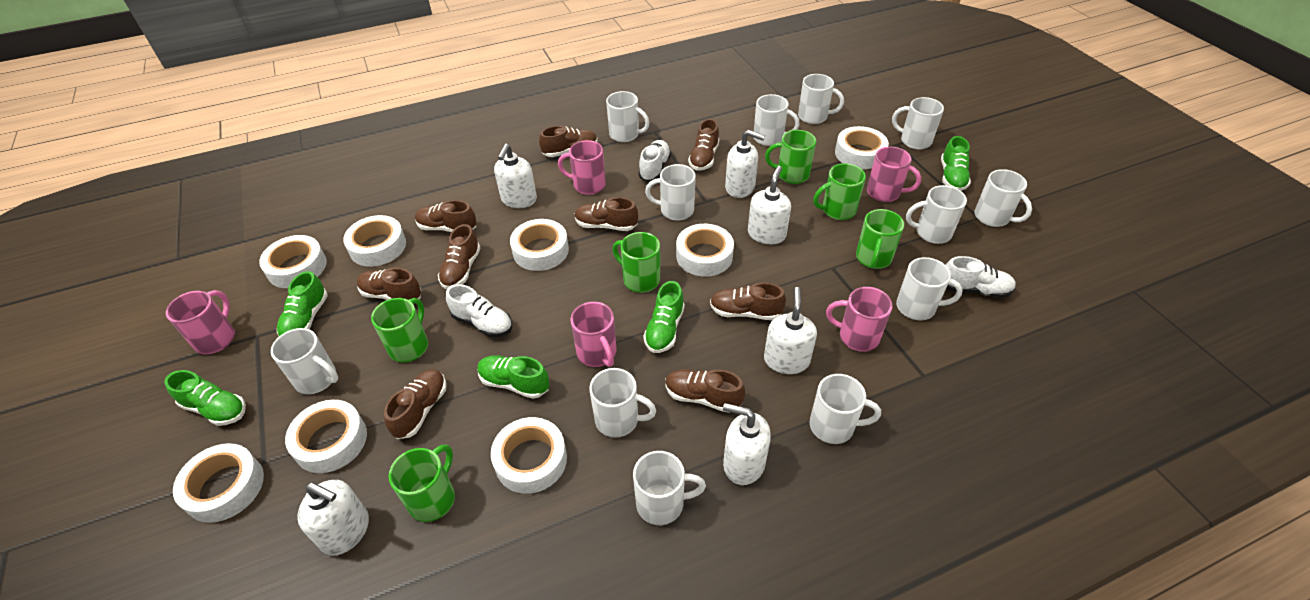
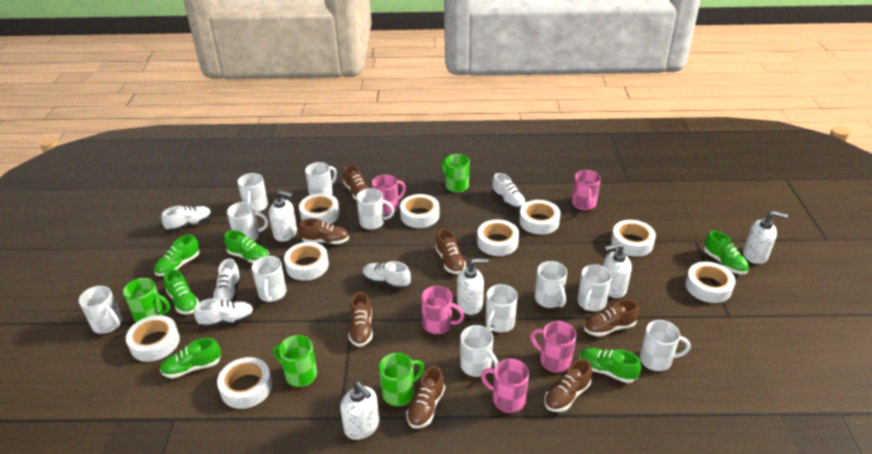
brown shoe: 9 -> 7
green mug: 6 -> 4
green shoe: 5 -> 6
white mug: 12 -> 11
white shoe: 3 -> 5
white soap dispenser: 6 -> 5
white tape: 8 -> 9

